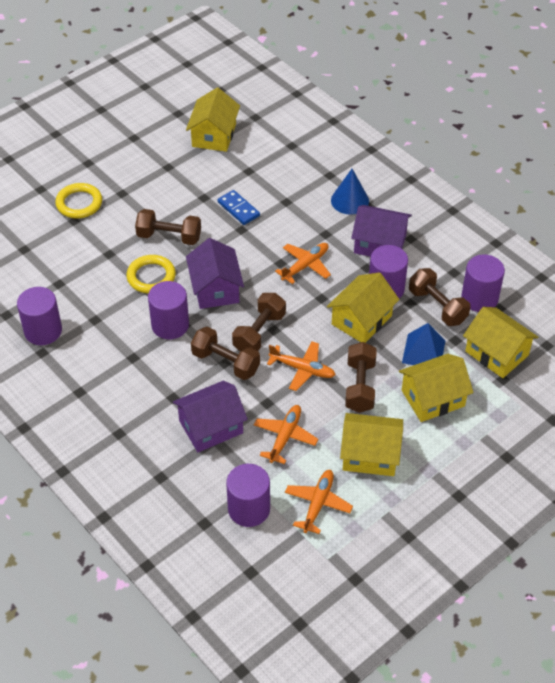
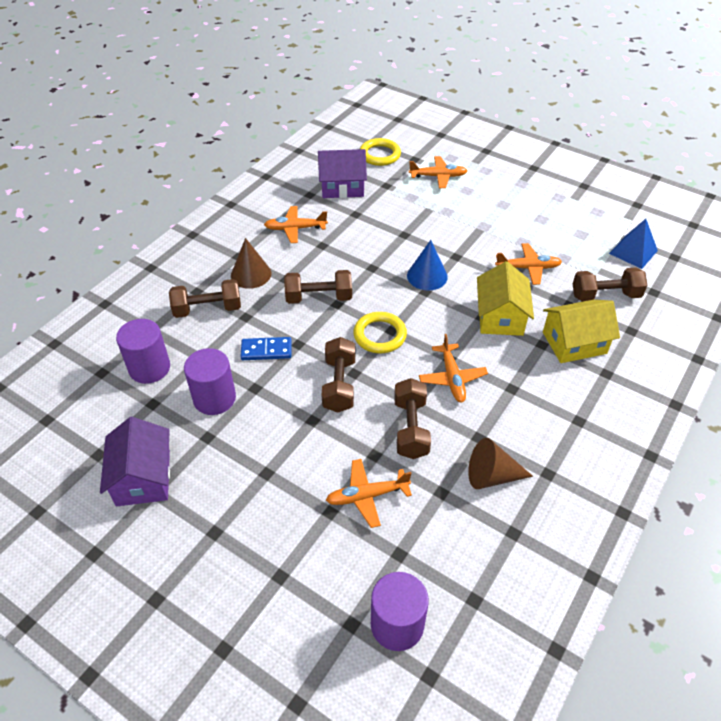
brown cone: 0 -> 2
orange plane: 4 -> 5
purple cylinder: 5 -> 3
purple house: 3 -> 2
yellow house: 5 -> 2

